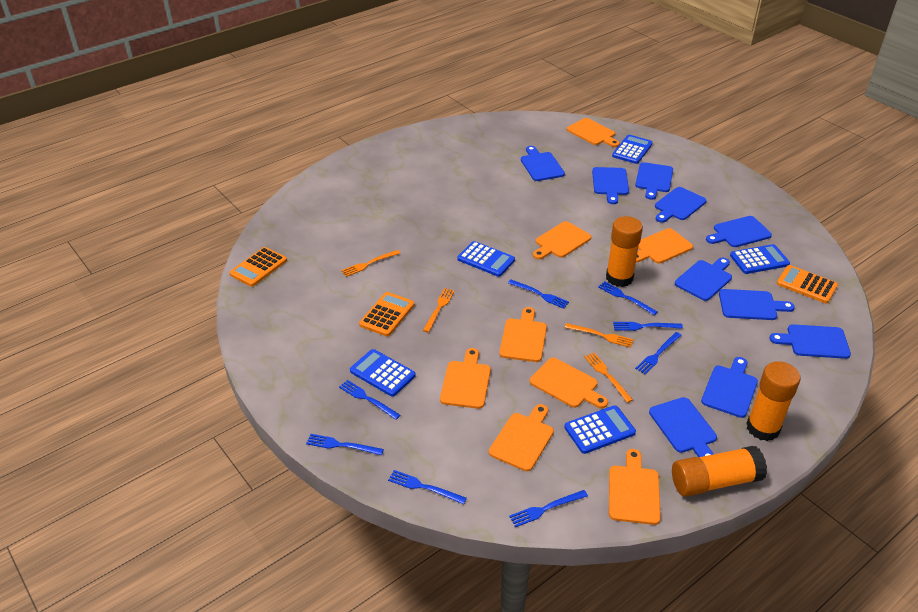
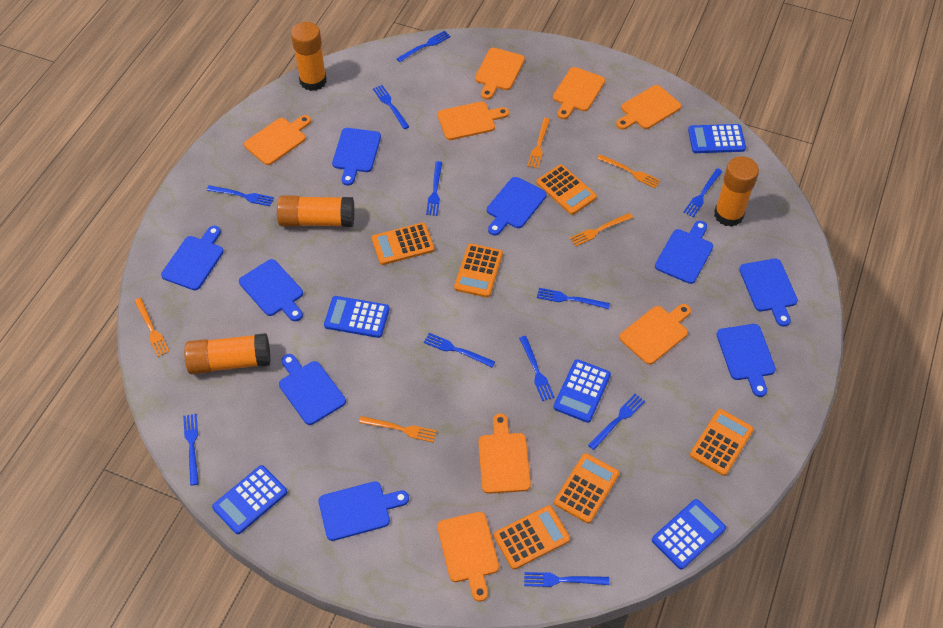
blue cutting board: 10 -> 9
blue fork: 8 -> 11
orange calculator: 3 -> 6
orange fork: 4 -> 5
orange glue stick: 3 -> 4

